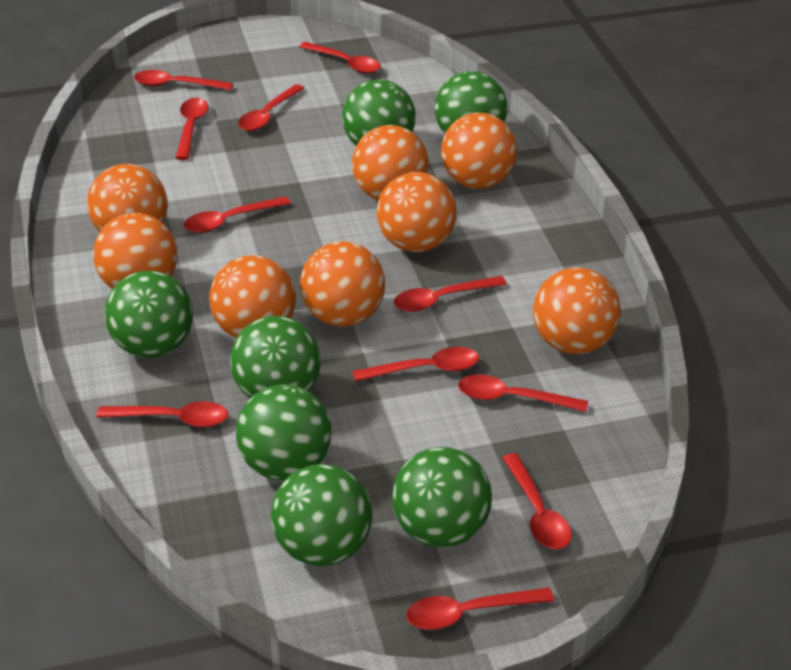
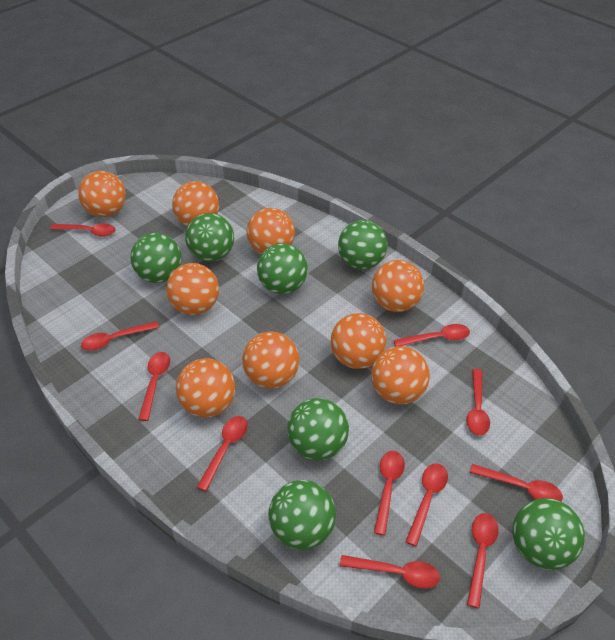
orange ball: 8 -> 9

